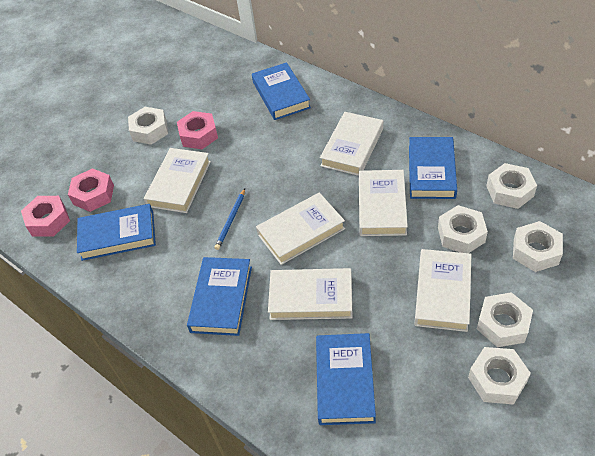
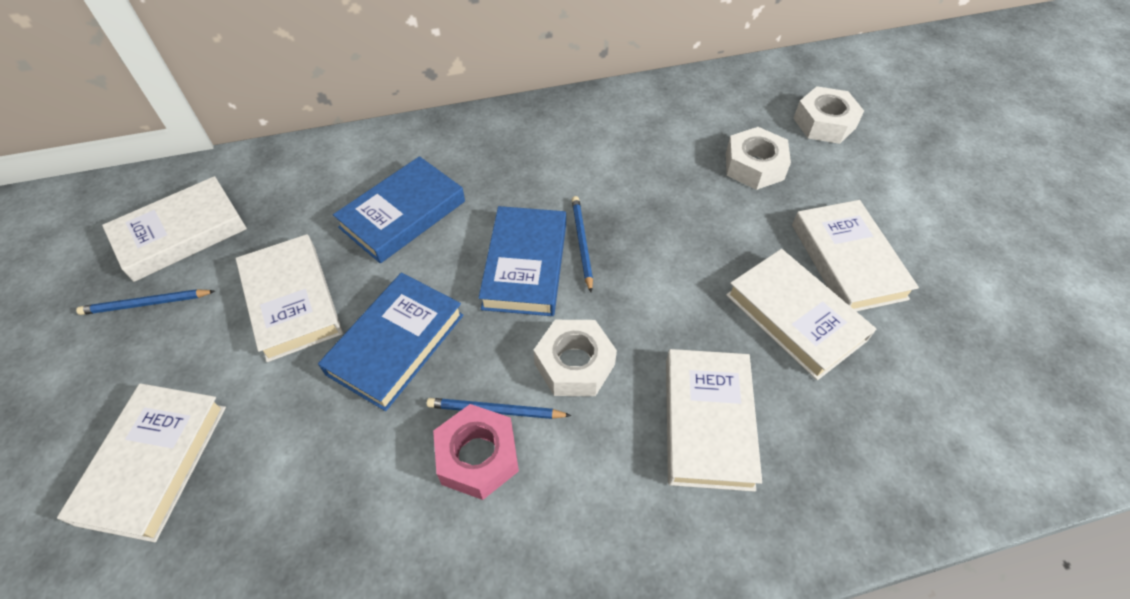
blue book: 5 -> 3
blue pencil: 1 -> 3
pink nut: 3 -> 1
white nut: 6 -> 3

